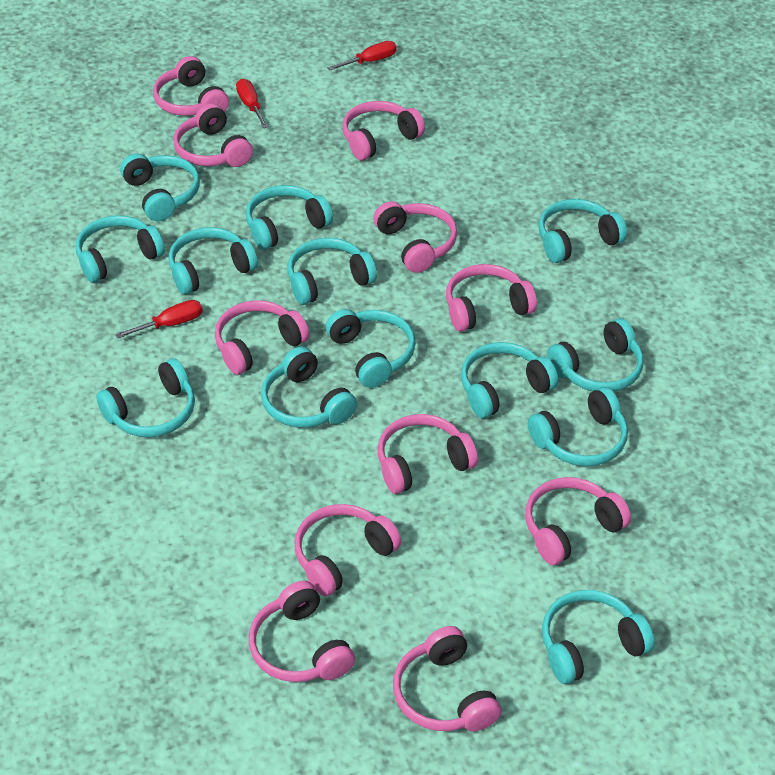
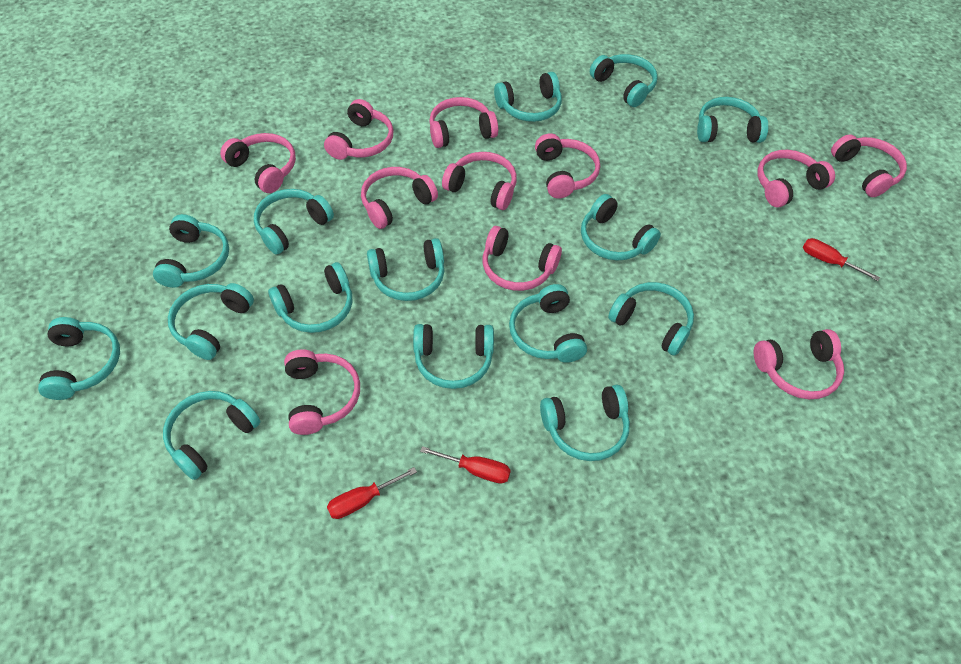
turquoise headphones: 13 -> 15

